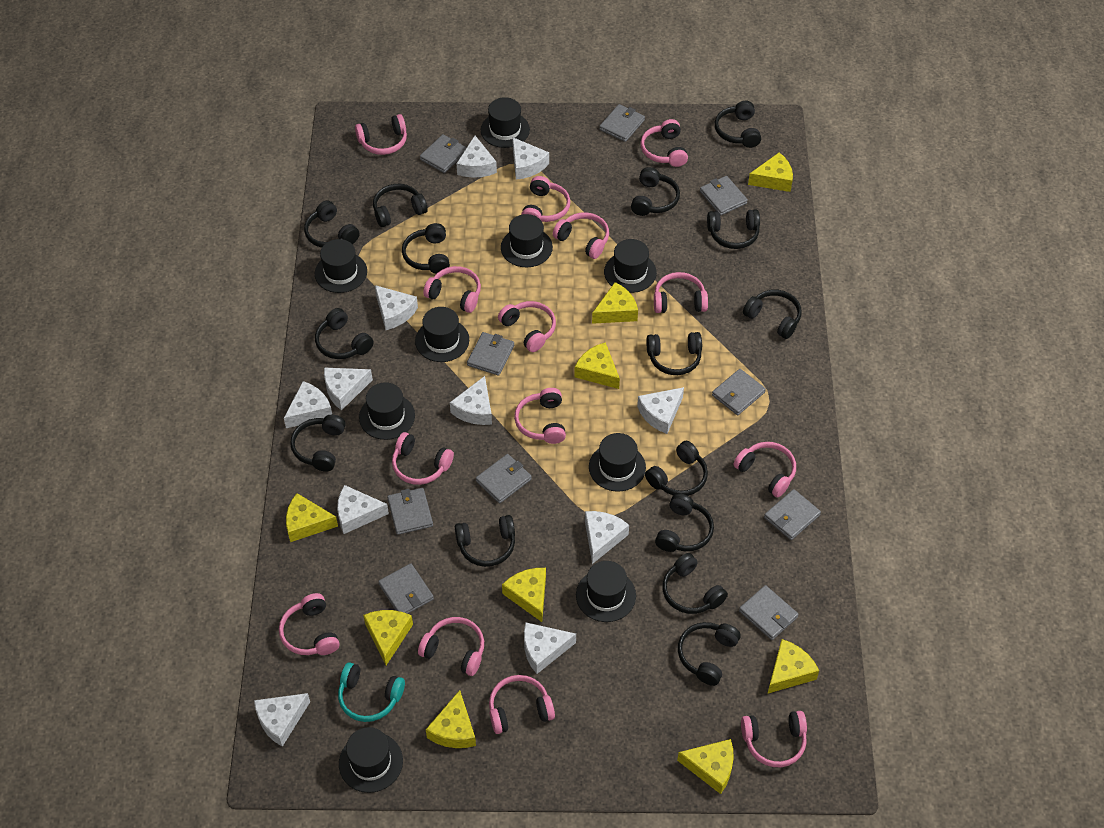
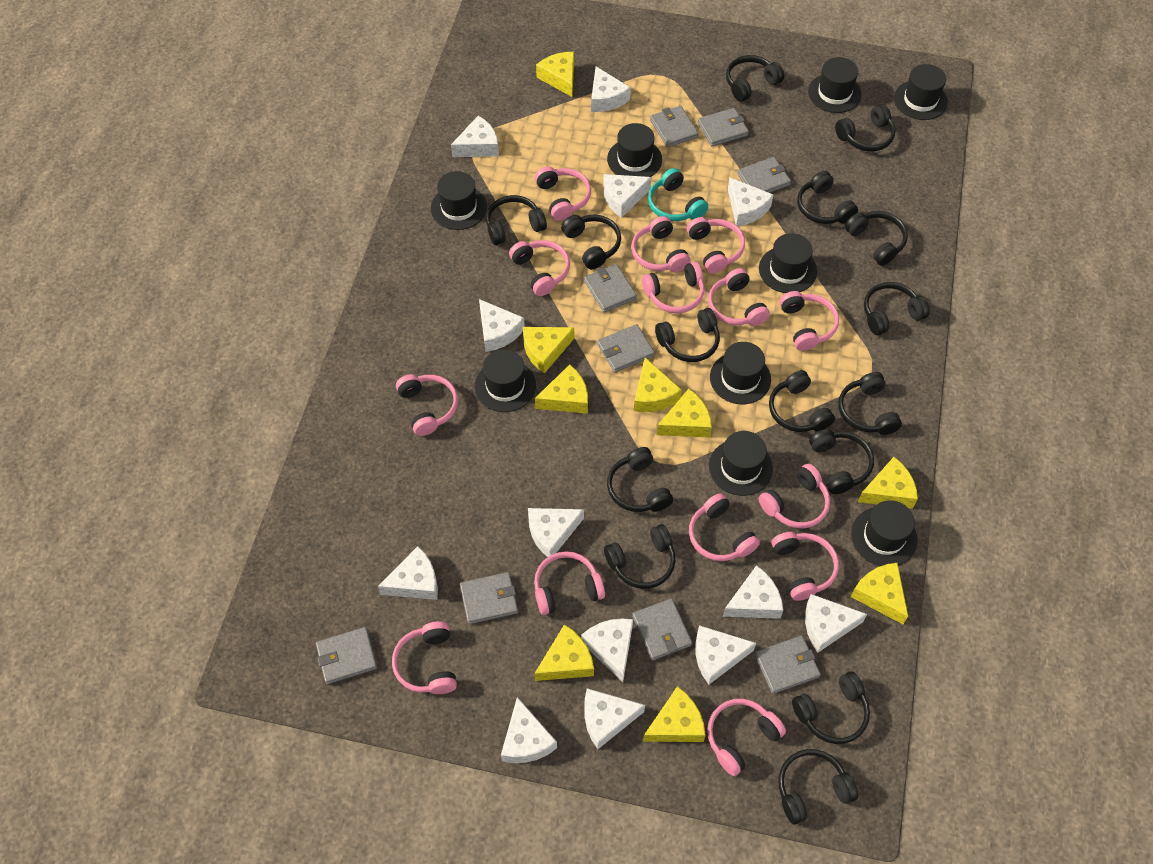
grey wallet: 10 -> 9
white cheese: 11 -> 13

